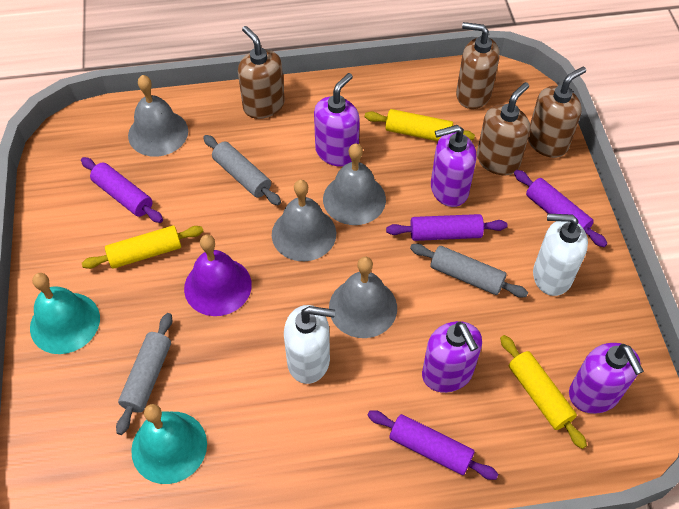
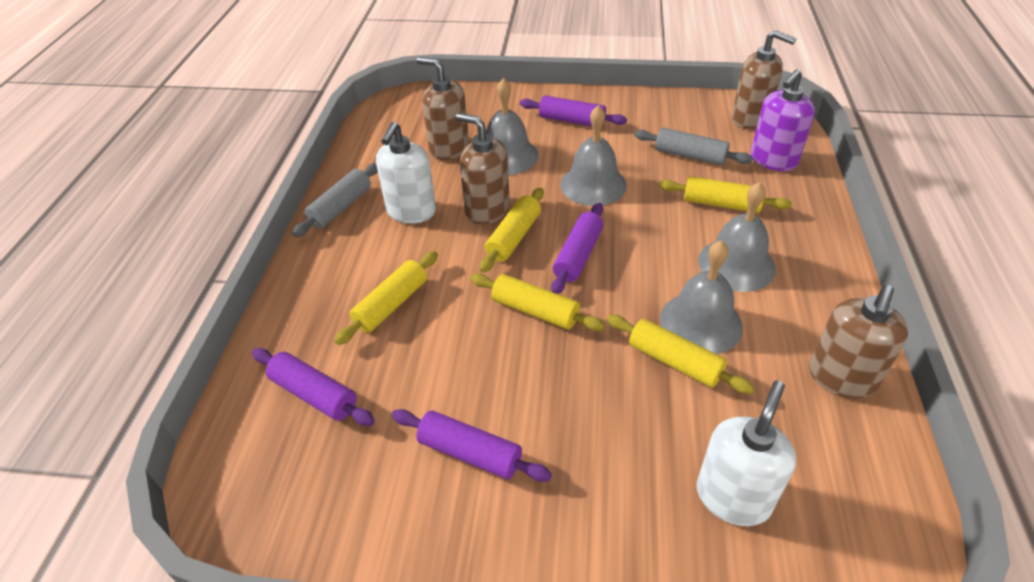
grey rolling pin: 3 -> 2
purple bell: 1 -> 0
purple soap dispenser: 4 -> 1
turquoise bell: 2 -> 0
yellow rolling pin: 3 -> 5

